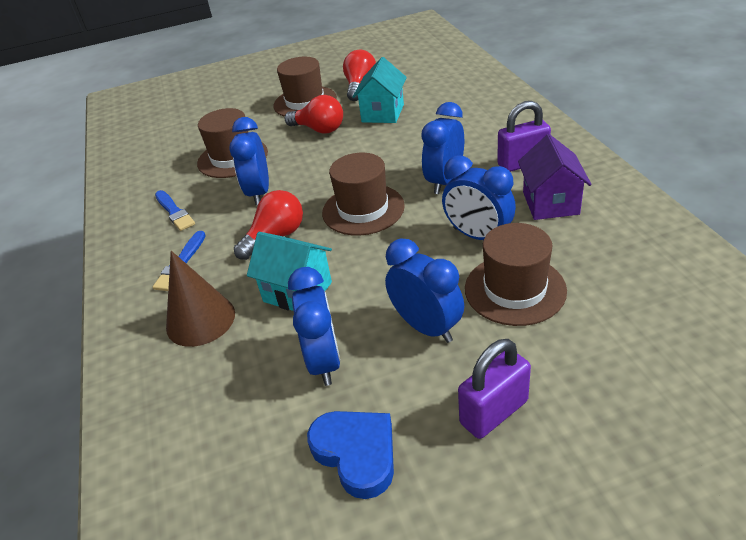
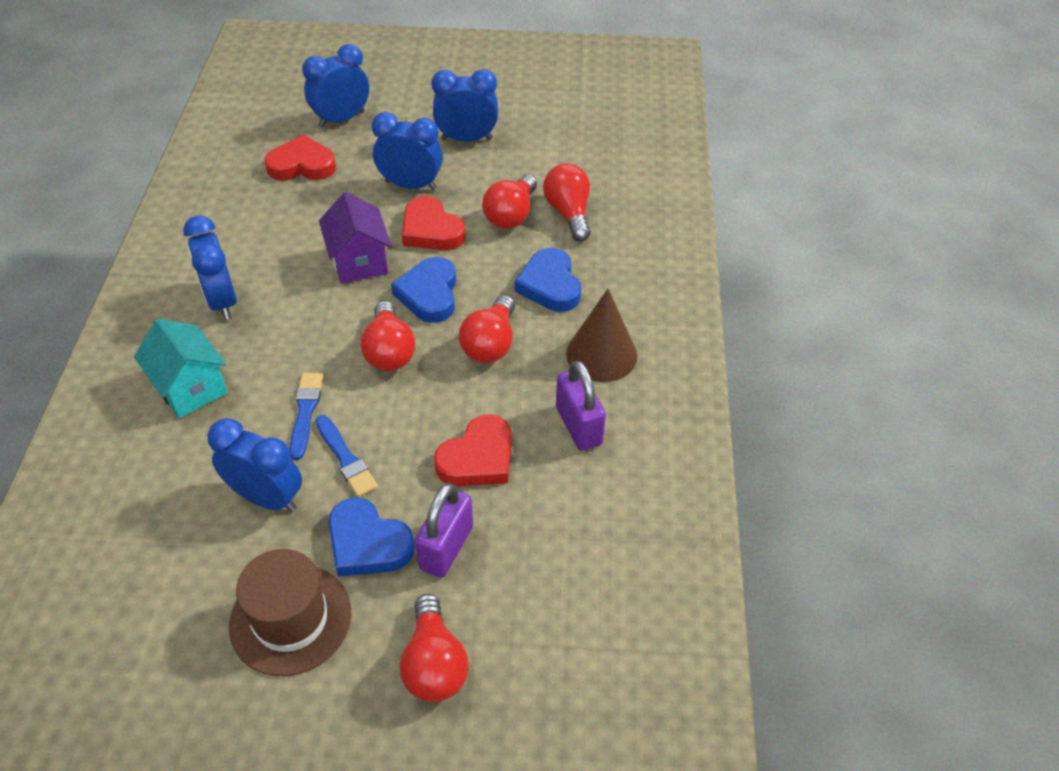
blue heart: 1 -> 3
brown hat: 4 -> 1
red heart: 0 -> 3
red light bulb: 3 -> 5
turquoise house: 2 -> 1

